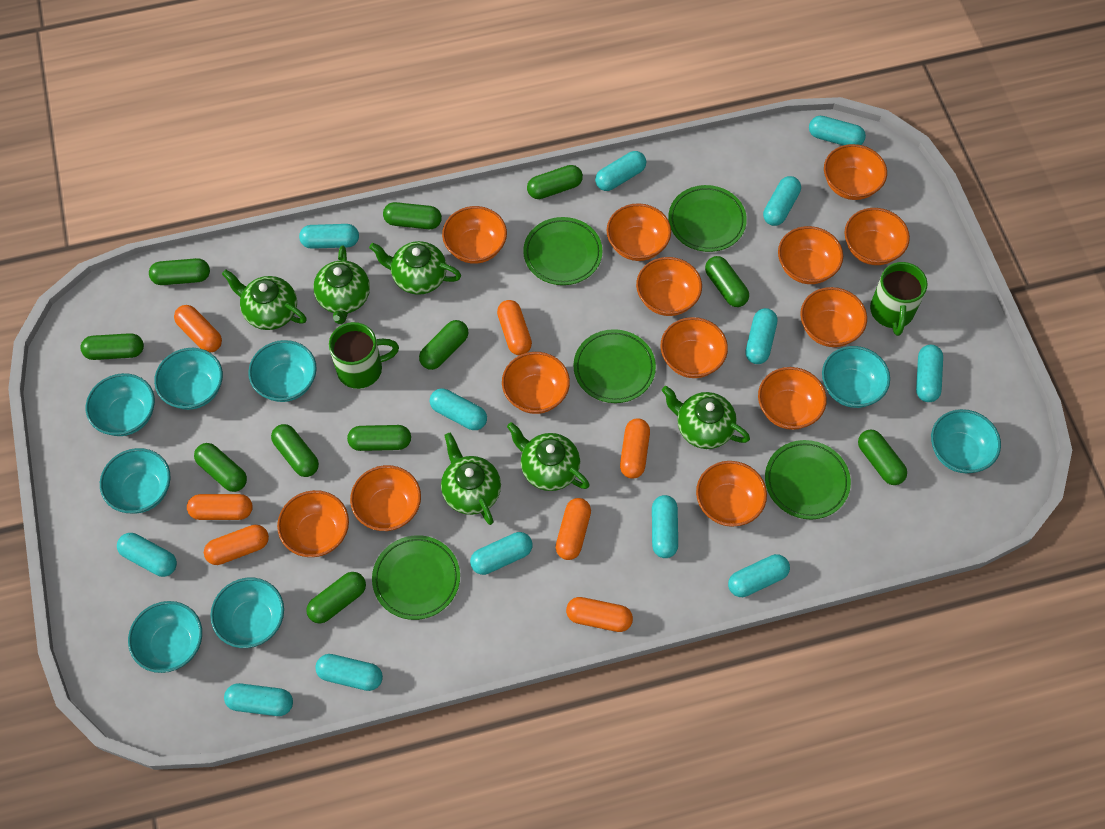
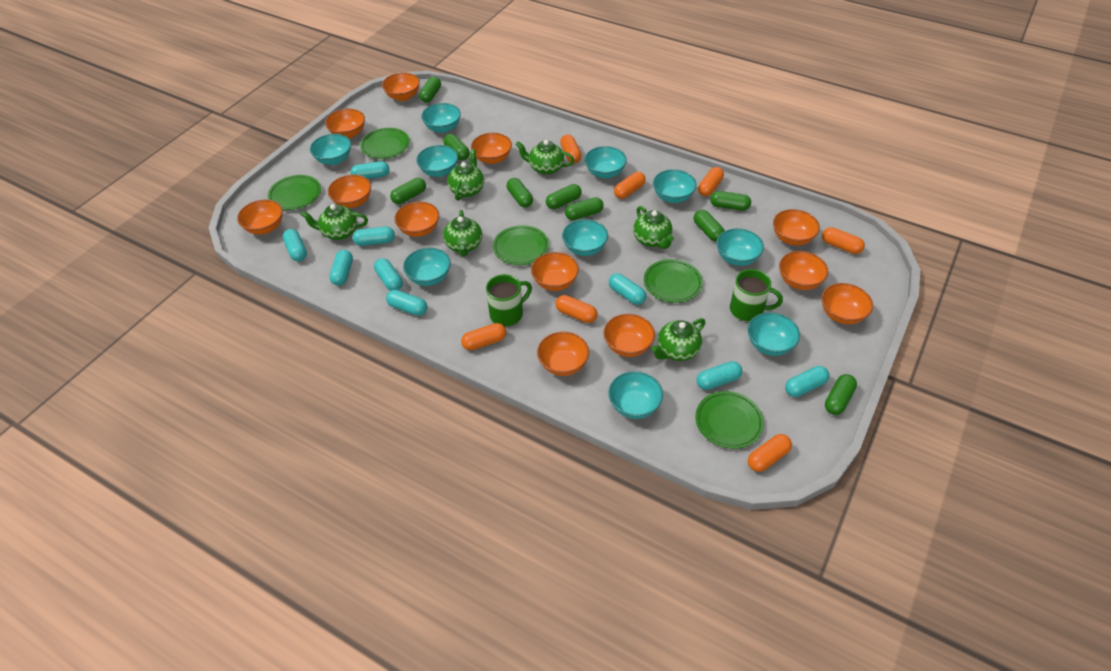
green capsule: 11 -> 9
orange bowl: 13 -> 12
turquoise bowl: 8 -> 10
turquoise capsule: 13 -> 9

